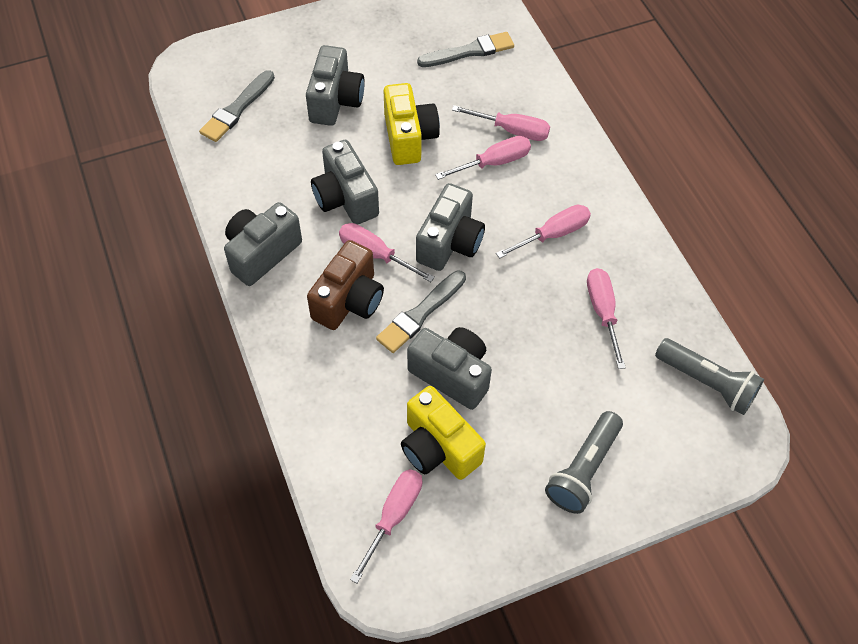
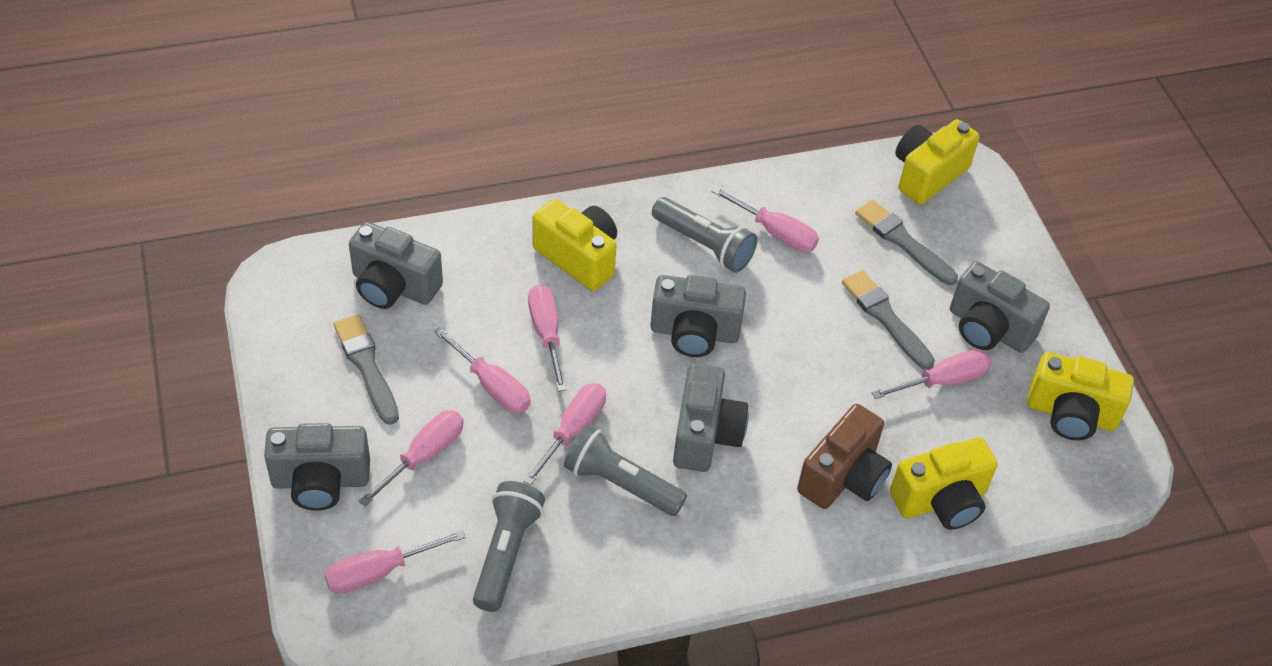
grey flashlight: 2 -> 3
pink screwdriver: 6 -> 7
yellow camera: 2 -> 4

